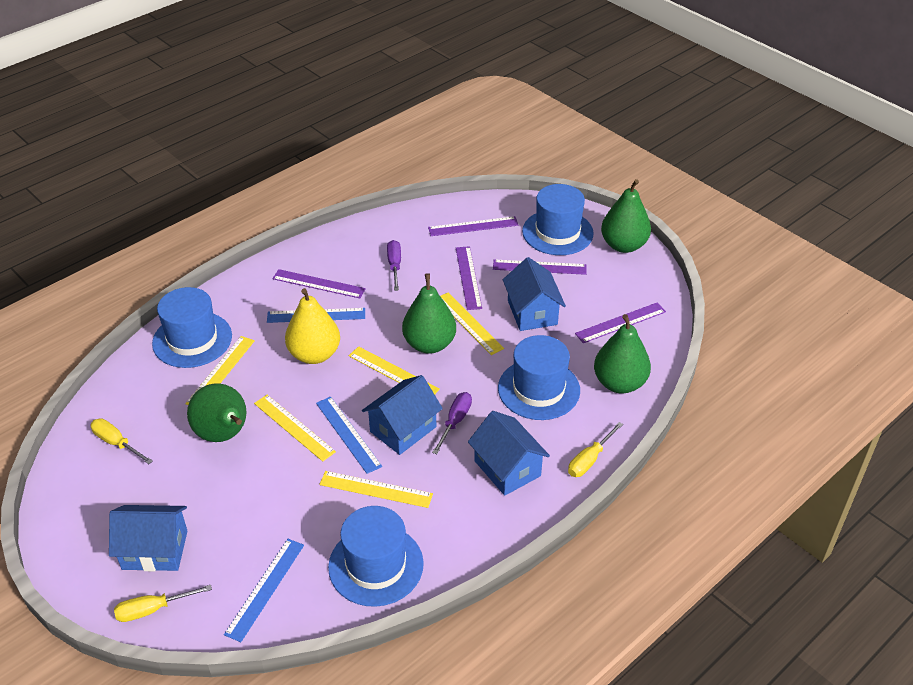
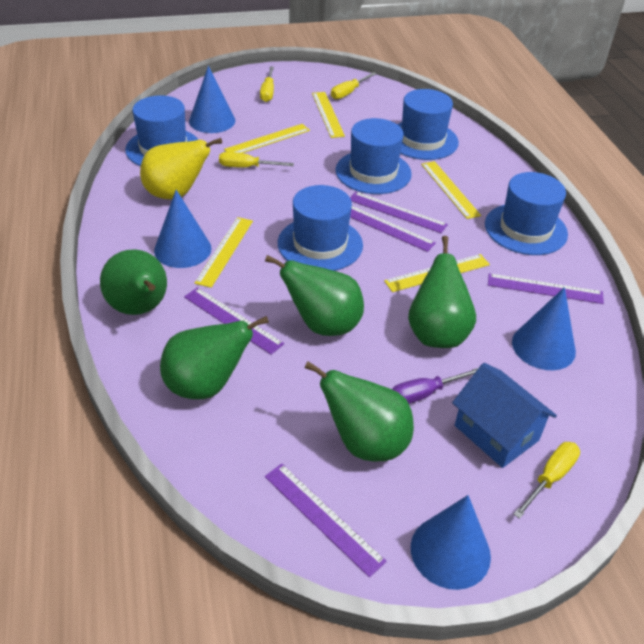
blue cone: 0 -> 4
blue hat: 4 -> 5
blue house: 4 -> 1
blue ruler: 3 -> 0
green pear: 4 -> 5
purple screwdriver: 2 -> 1
yellow screwdriver: 3 -> 4

